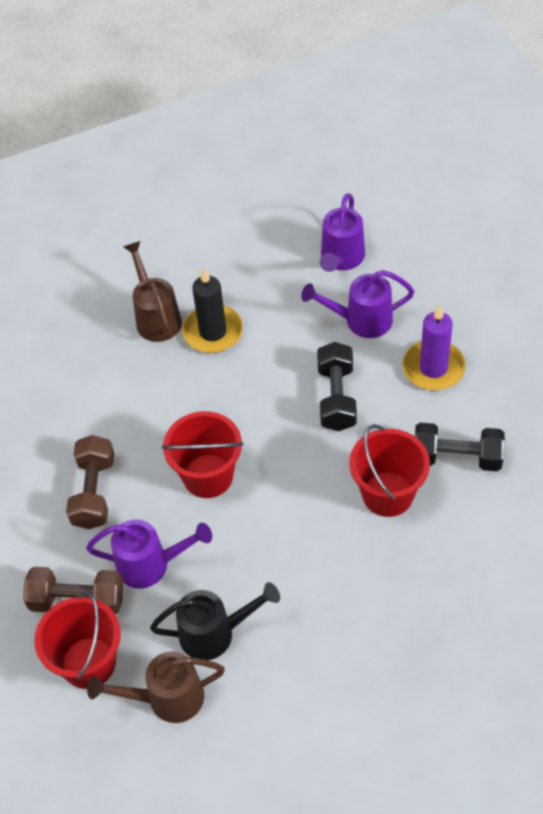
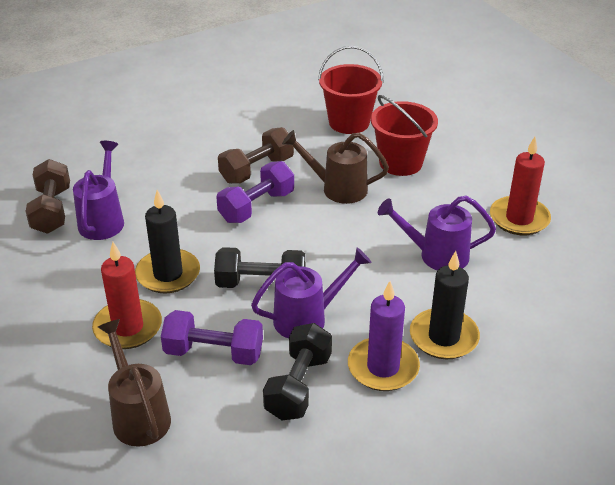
black candle: 1 -> 2
black watering can: 1 -> 0
purple dumbbell: 0 -> 2
red bucket: 3 -> 2
red candle: 0 -> 2

